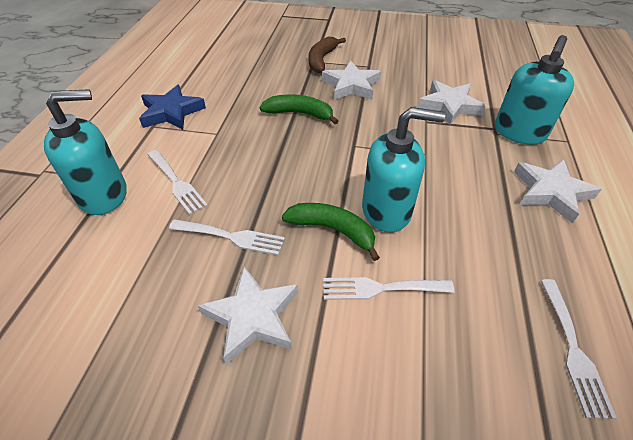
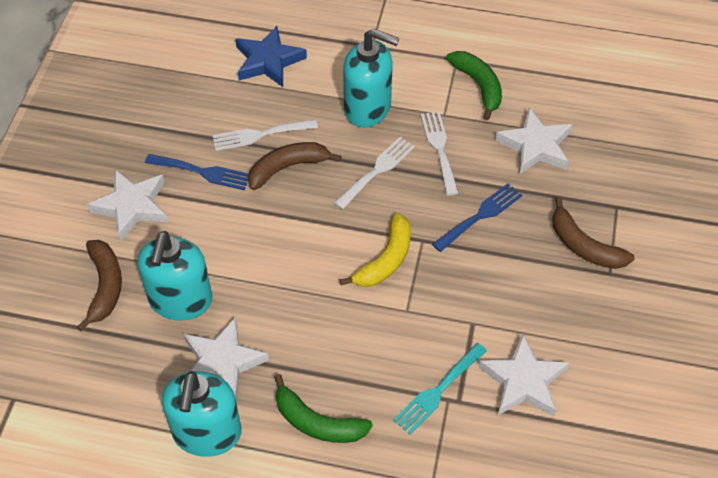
blue fork: 0 -> 2
brown banana: 1 -> 3
turquoise fork: 0 -> 1
white fork: 4 -> 3
yellow banana: 0 -> 1

